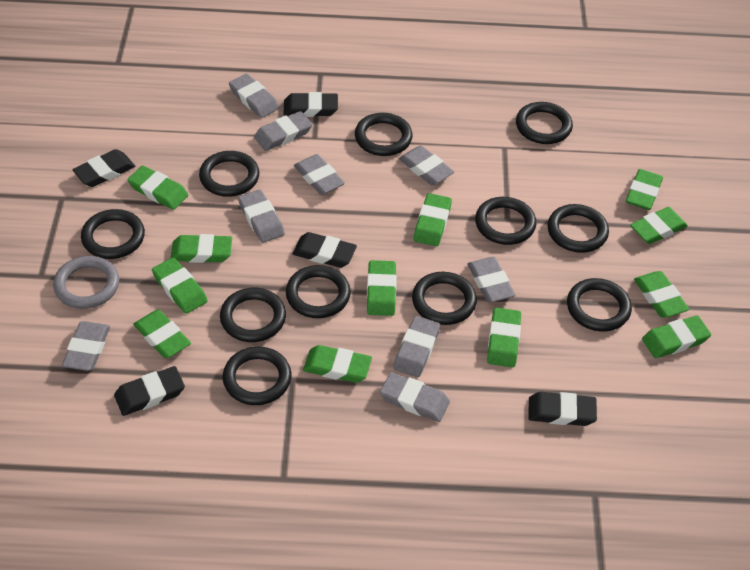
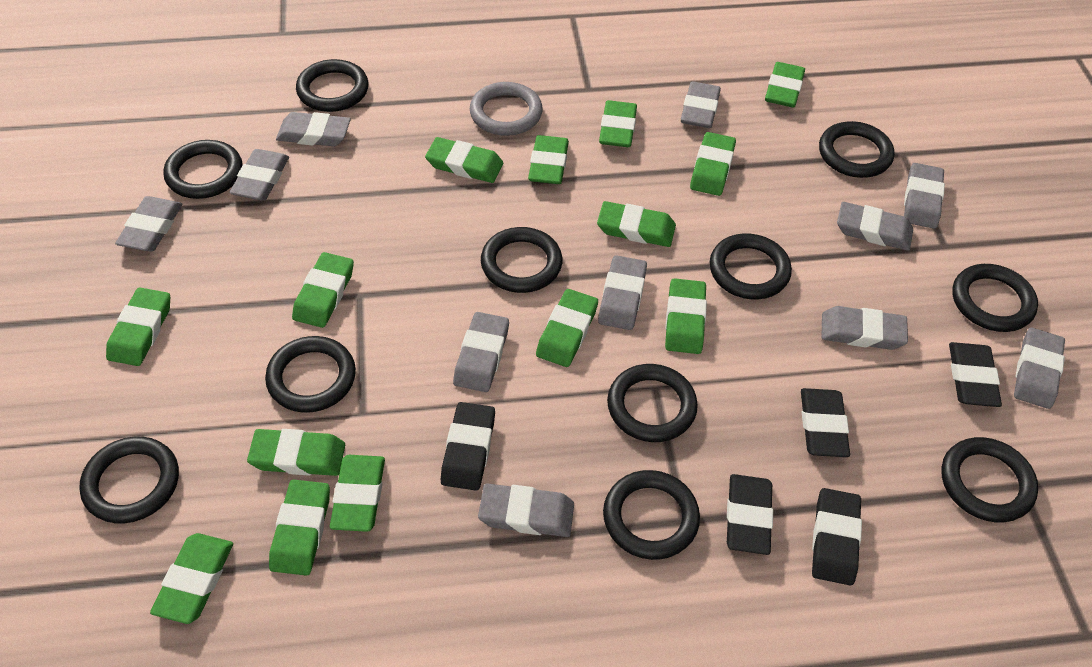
green eraser: 12 -> 14
grey eraser: 9 -> 11

